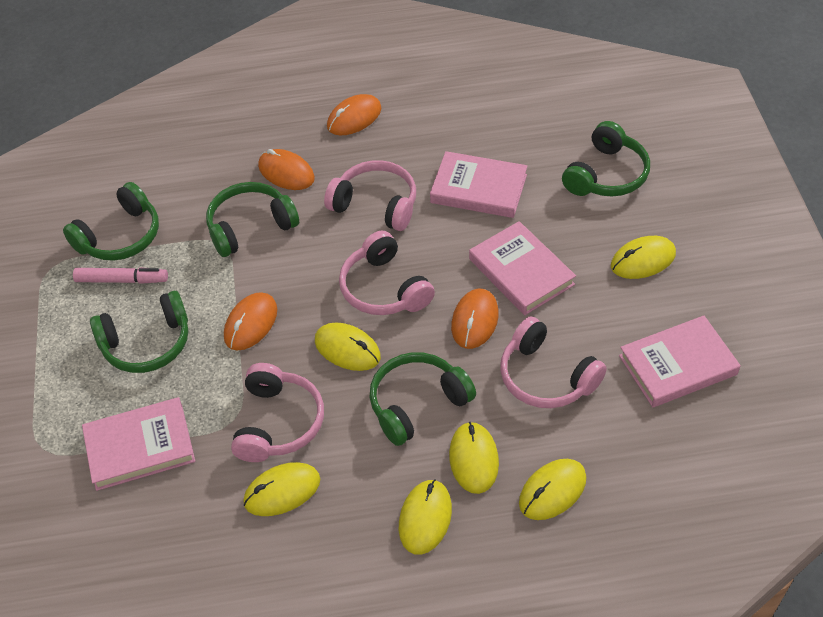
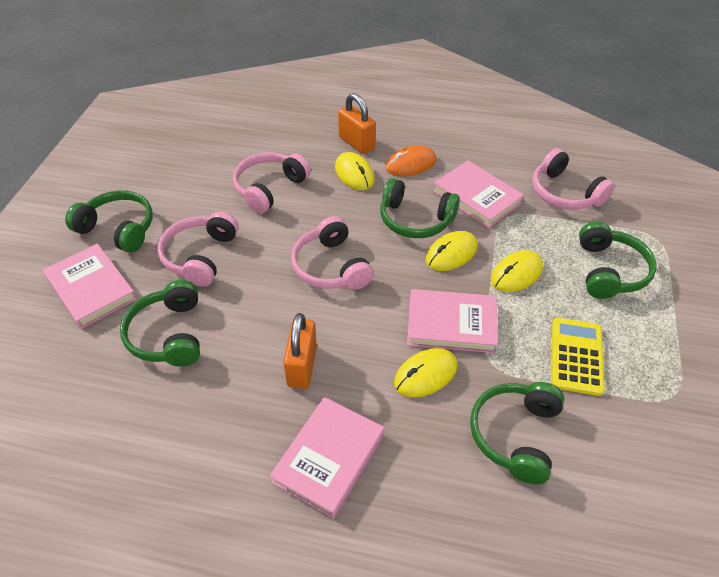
orange mouse: 4 -> 1
orange padlock: 0 -> 2
pink marker: 1 -> 0
yellow calculator: 0 -> 1
yellow mouse: 6 -> 4

